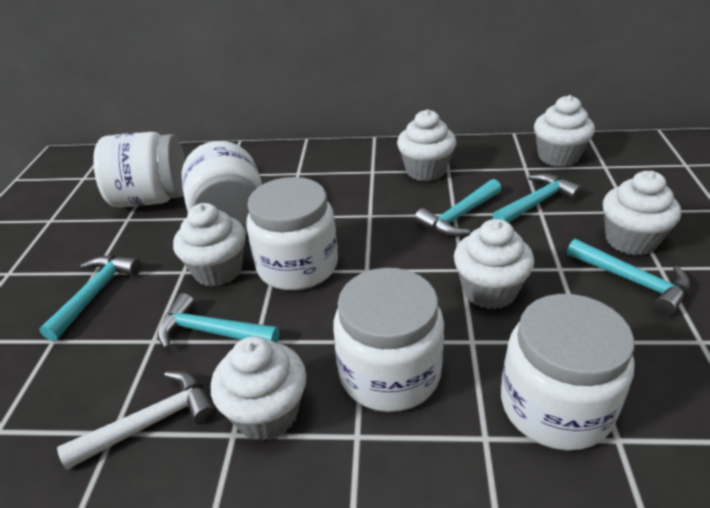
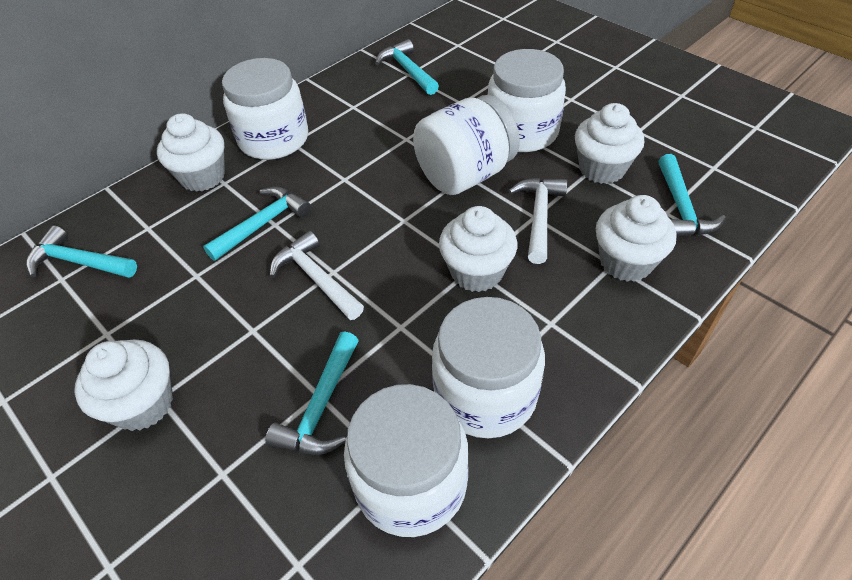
white cupcake: 6 -> 5
white hammer: 1 -> 2

